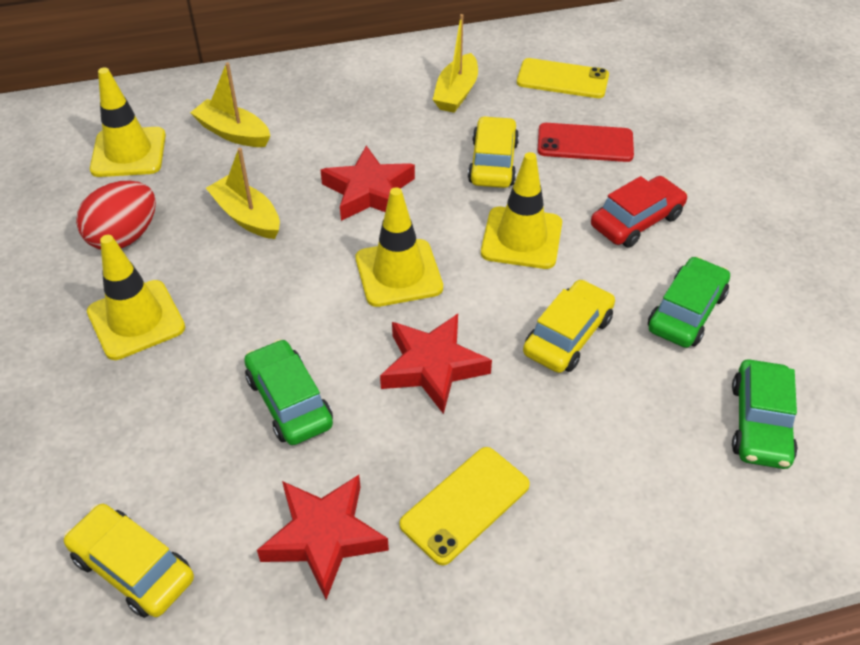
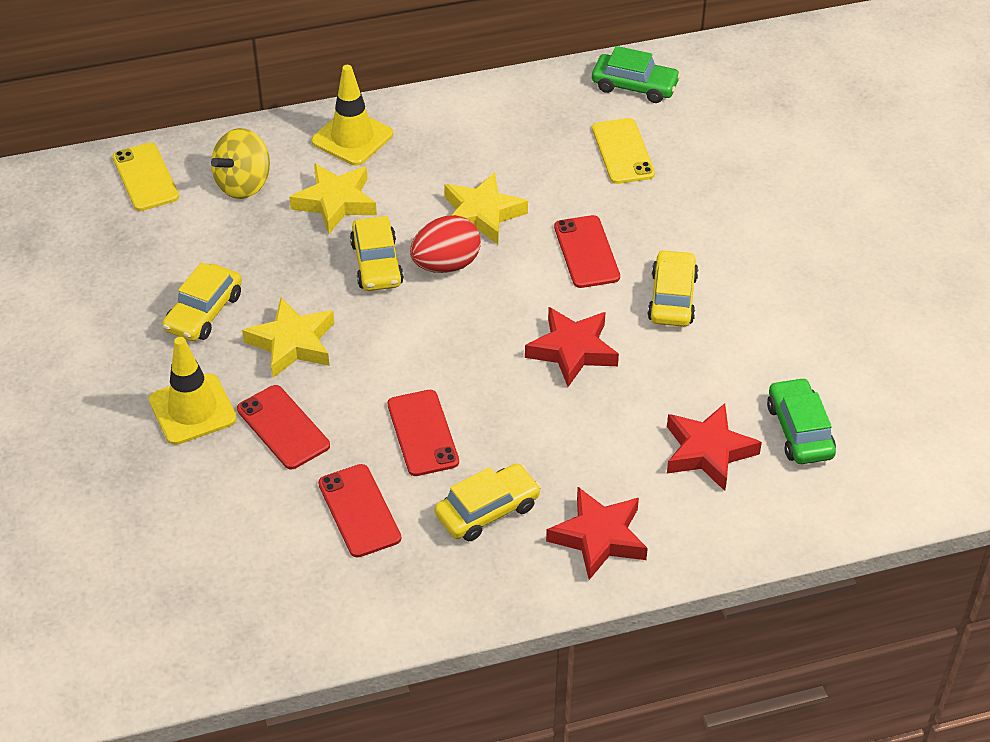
green car: 3 -> 2
red car: 1 -> 0
red phone: 1 -> 4
yellow boat: 3 -> 0
yellow car: 3 -> 4
yellow spinning top: 0 -> 1
yellow star: 0 -> 3
yellow traffic cone: 4 -> 2

